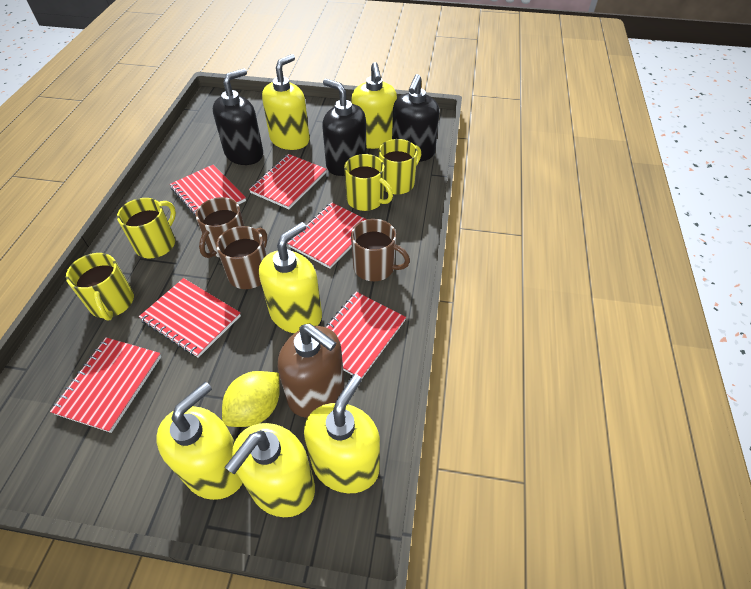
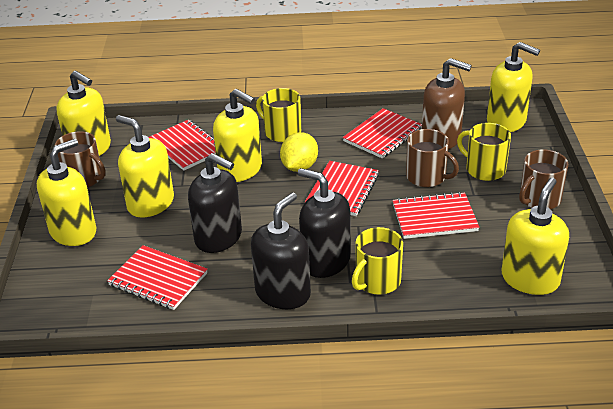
red notebook: 6 -> 5
yellow mug: 4 -> 3

